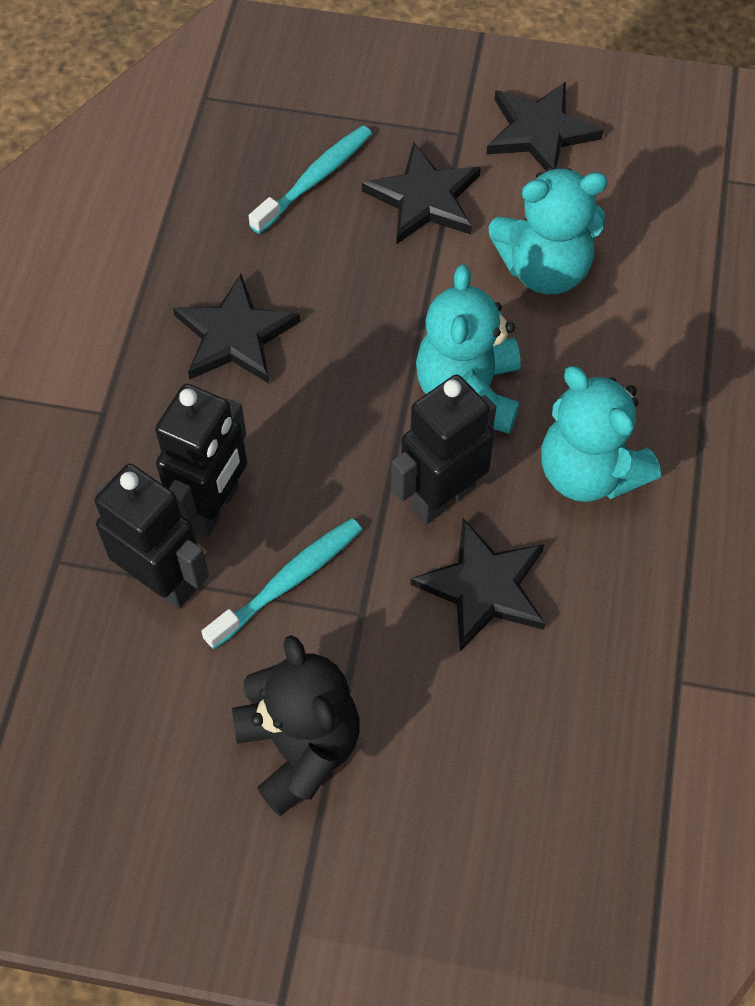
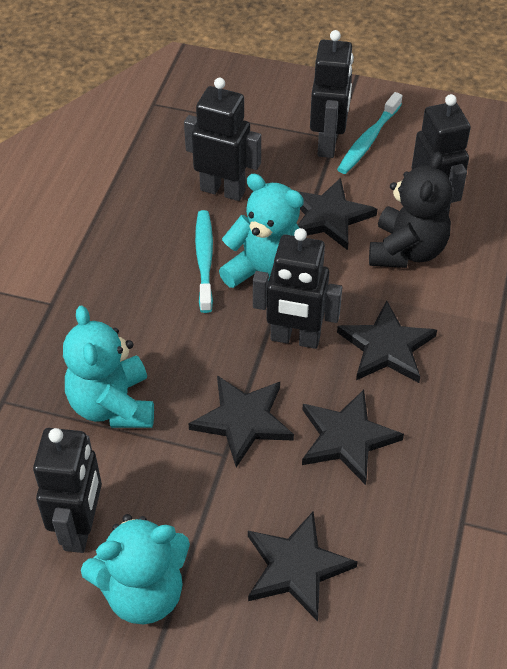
black robot: 3 -> 5
black star: 4 -> 5

